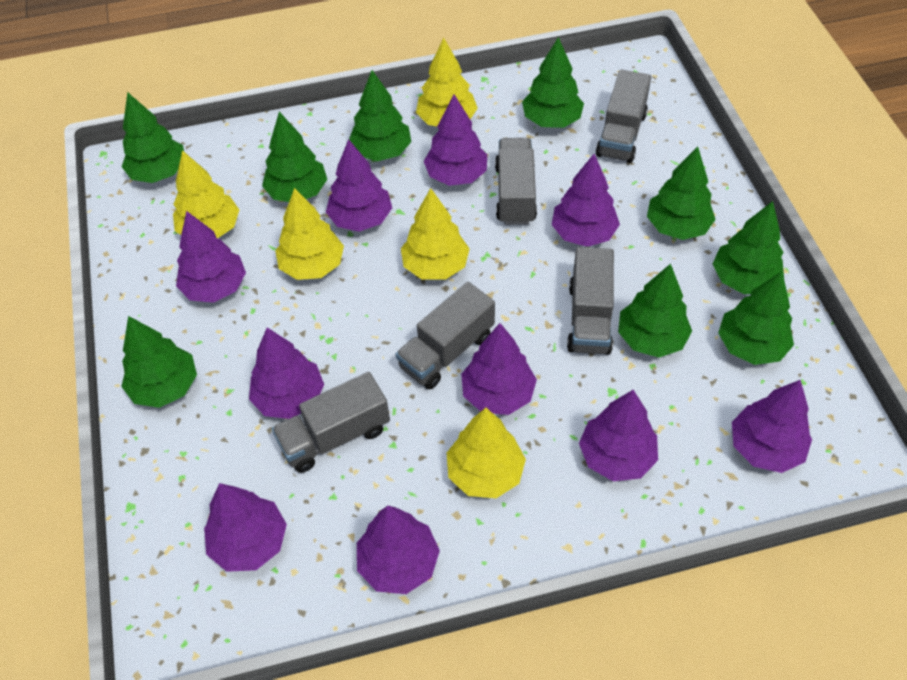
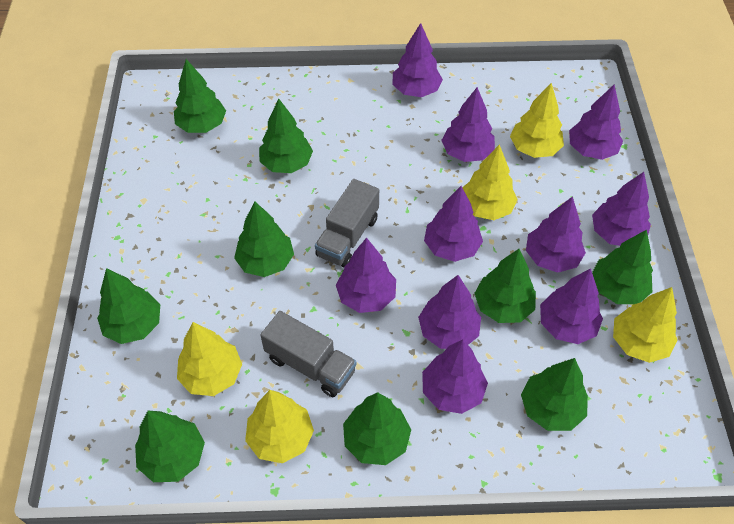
grey truck: 5 -> 2

